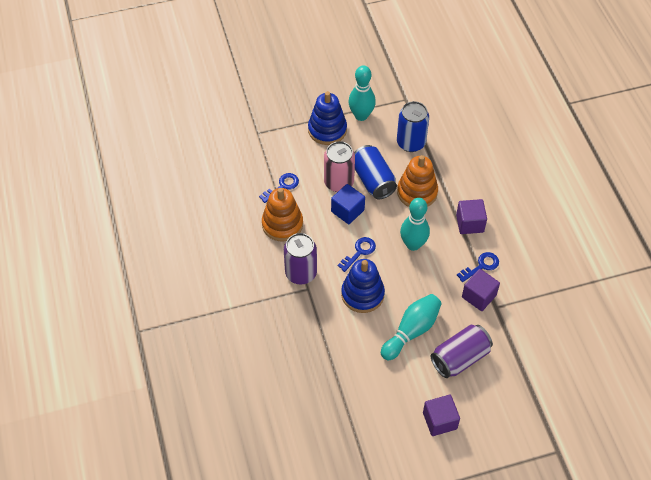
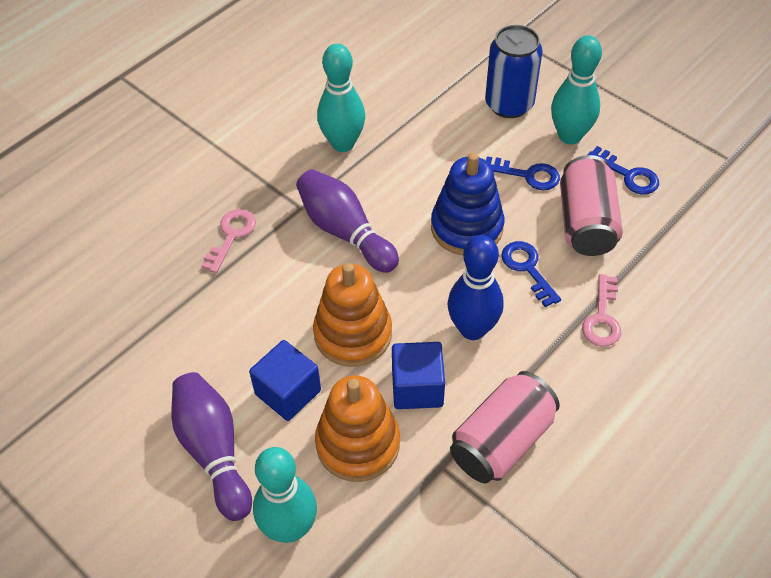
blue bowling pin: 0 -> 1
blue can: 2 -> 1
blue cube: 1 -> 2
blue stacking toy: 2 -> 1
pink can: 1 -> 2
pink key: 0 -> 2
purple bowling pin: 0 -> 2
purple can: 2 -> 0
purple cube: 3 -> 0

